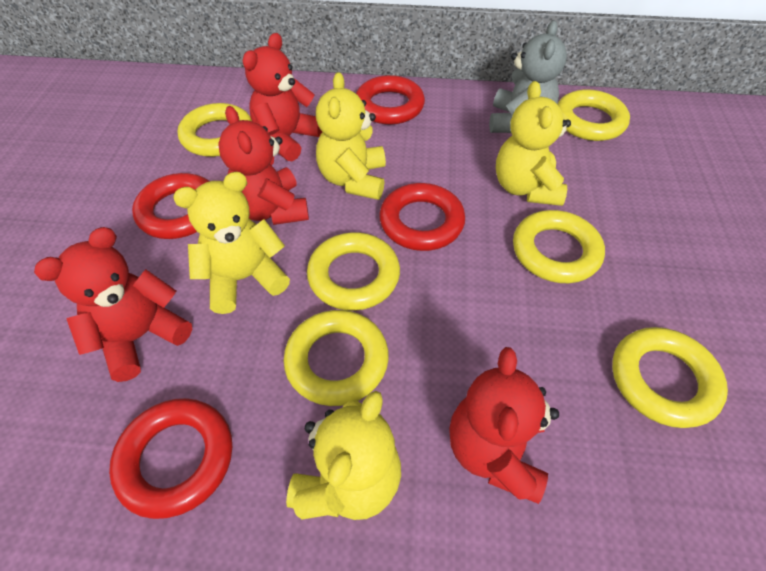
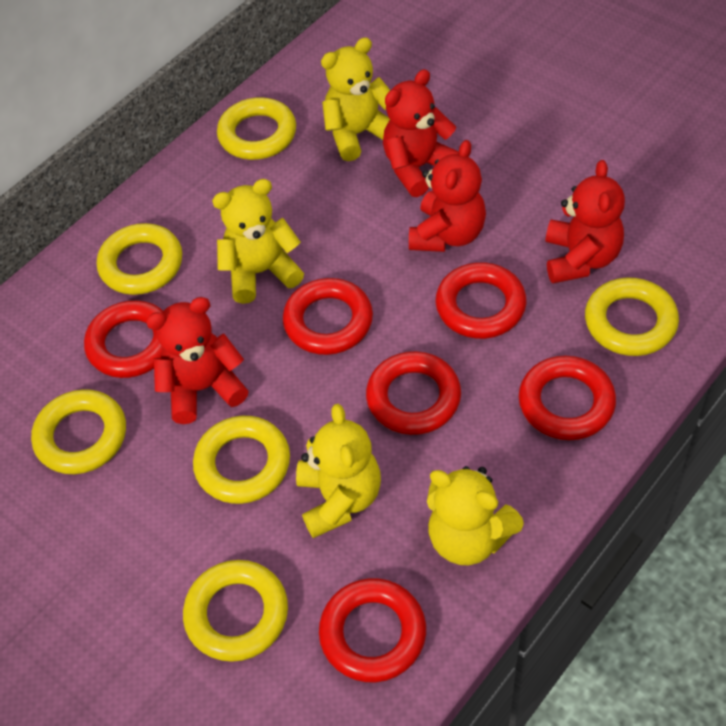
grey teddy bear: 1 -> 0
red ring: 4 -> 6

